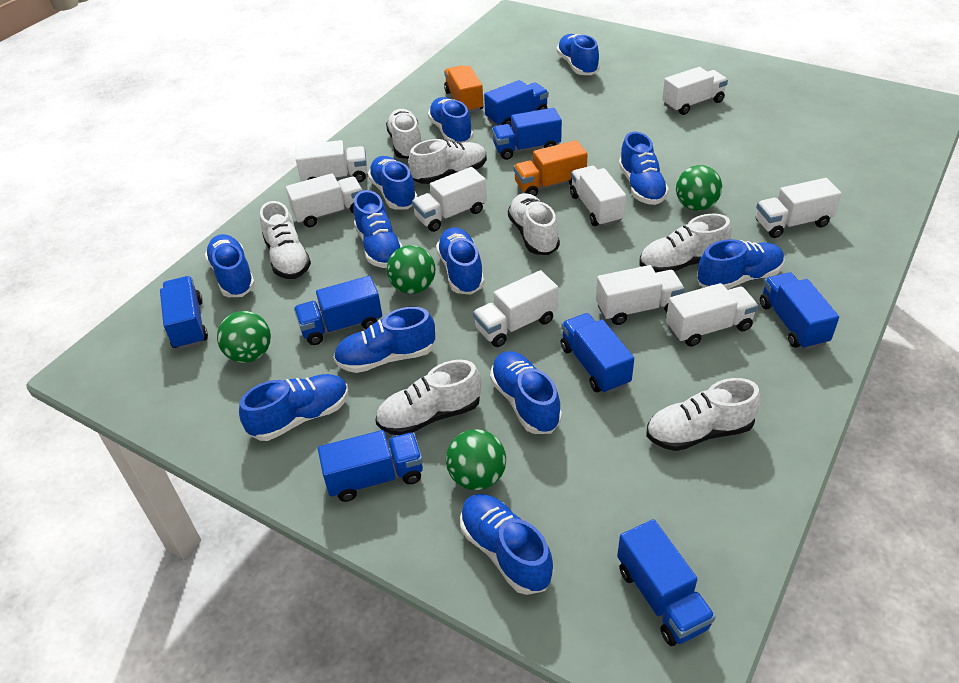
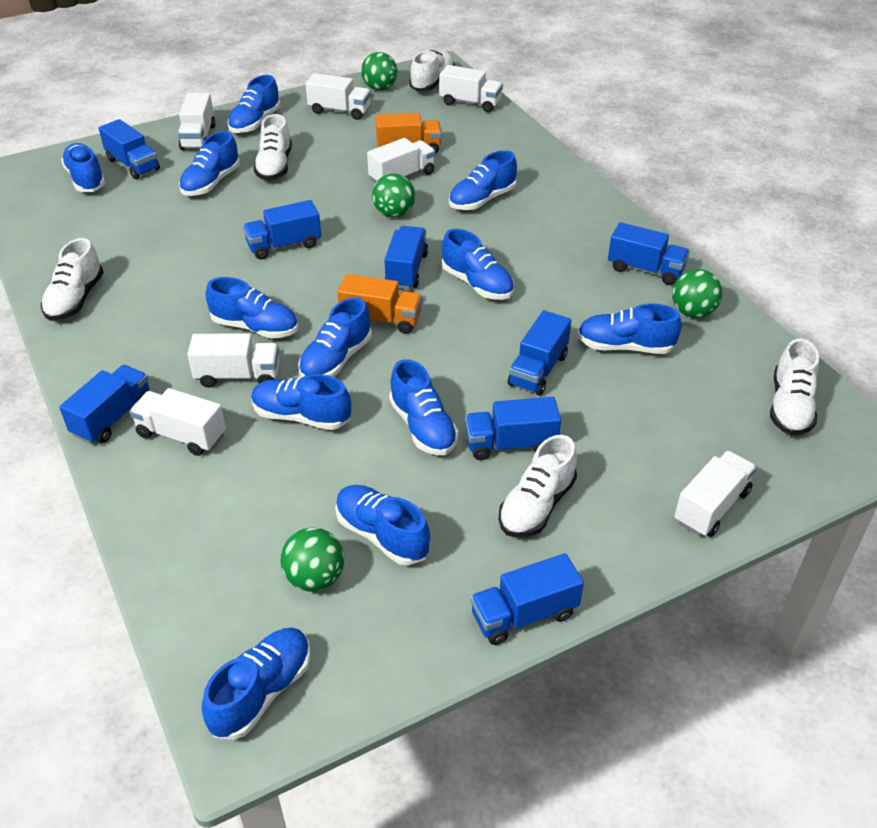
white shoe: 7 -> 5
white truck: 9 -> 7

